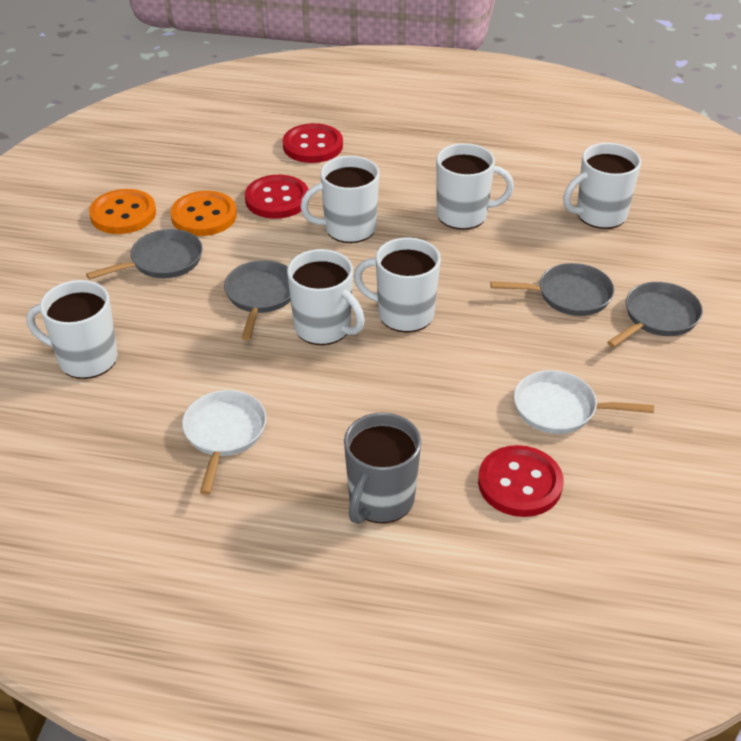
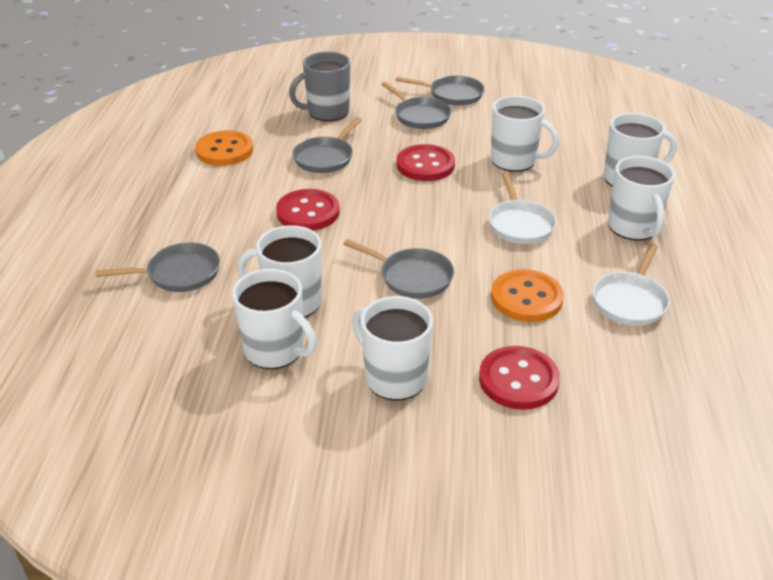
grey pan: 4 -> 5

